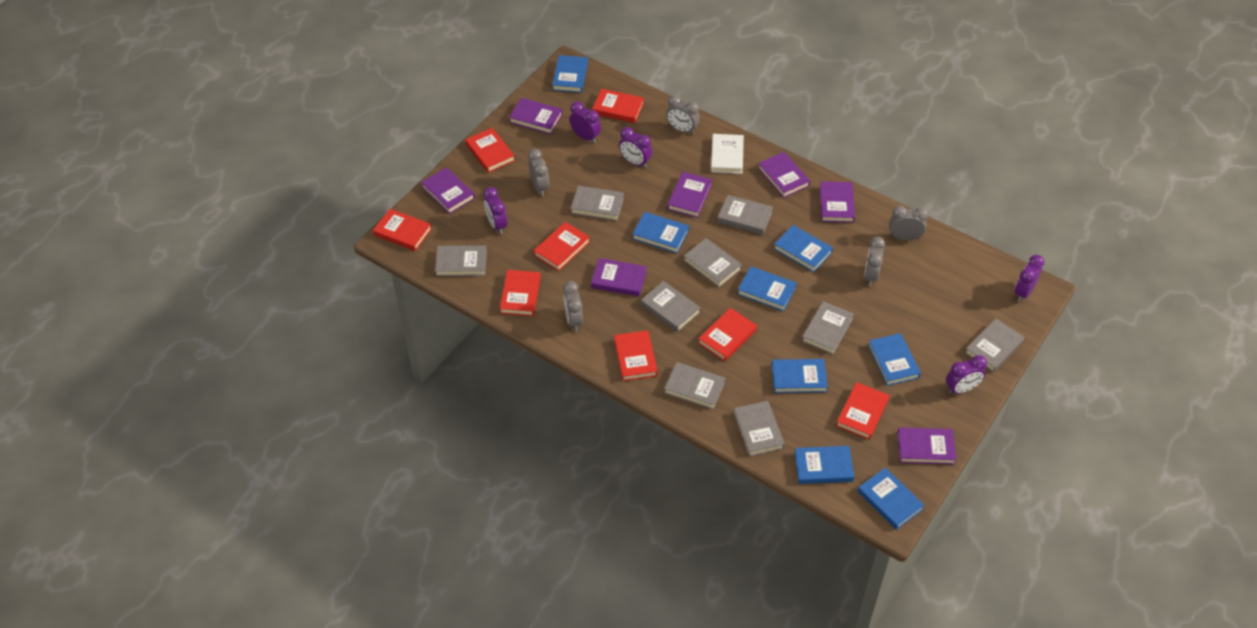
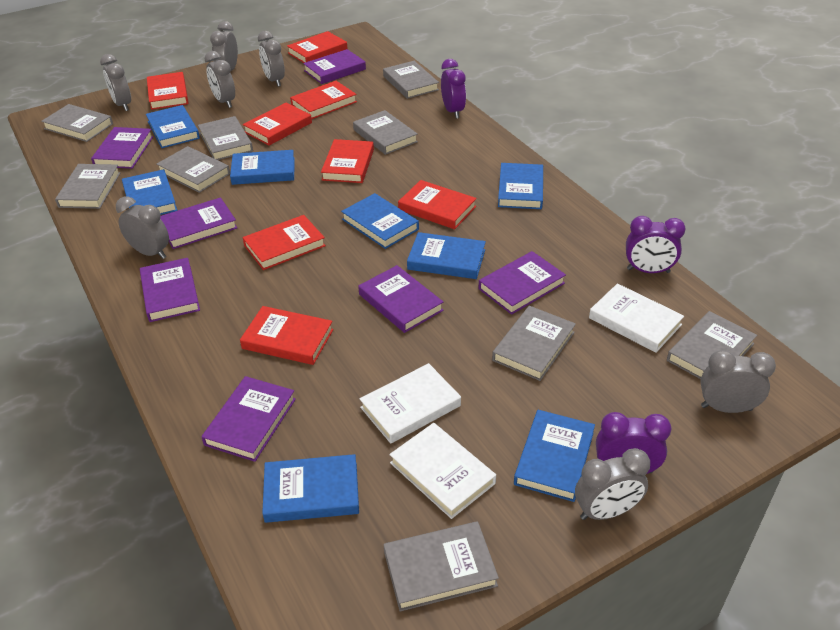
grey clock: 5 -> 7
purple clock: 5 -> 3
white book: 1 -> 3

